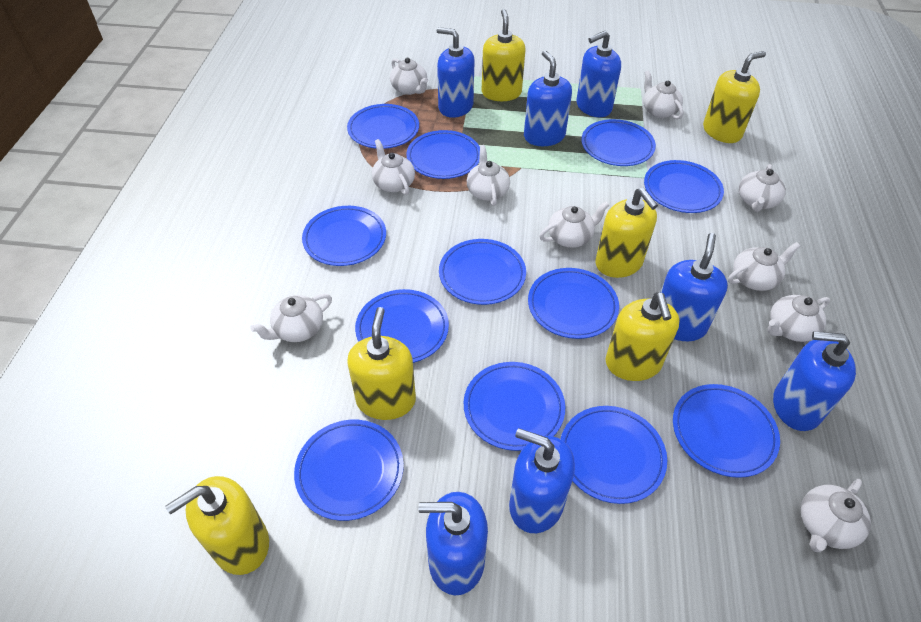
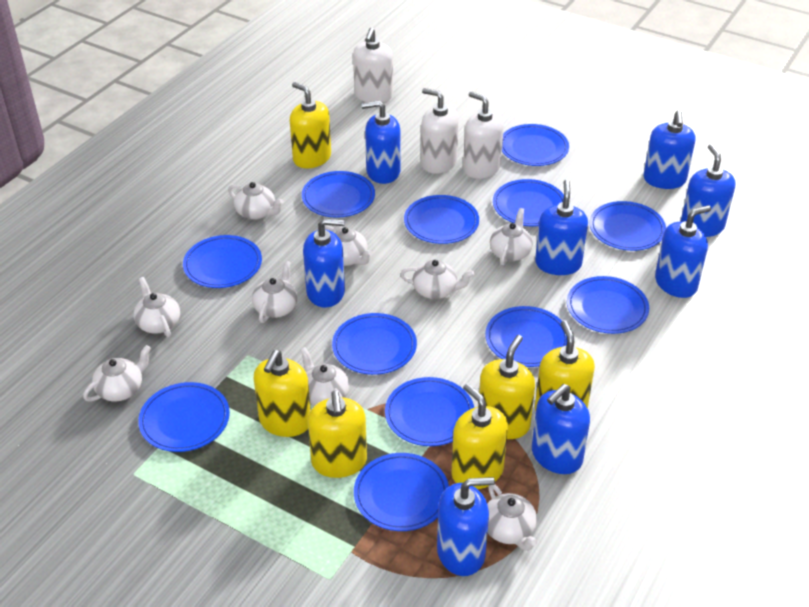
blue soap dispenser: 7 -> 8
white soap dispenser: 0 -> 3
white teapot: 10 -> 9

